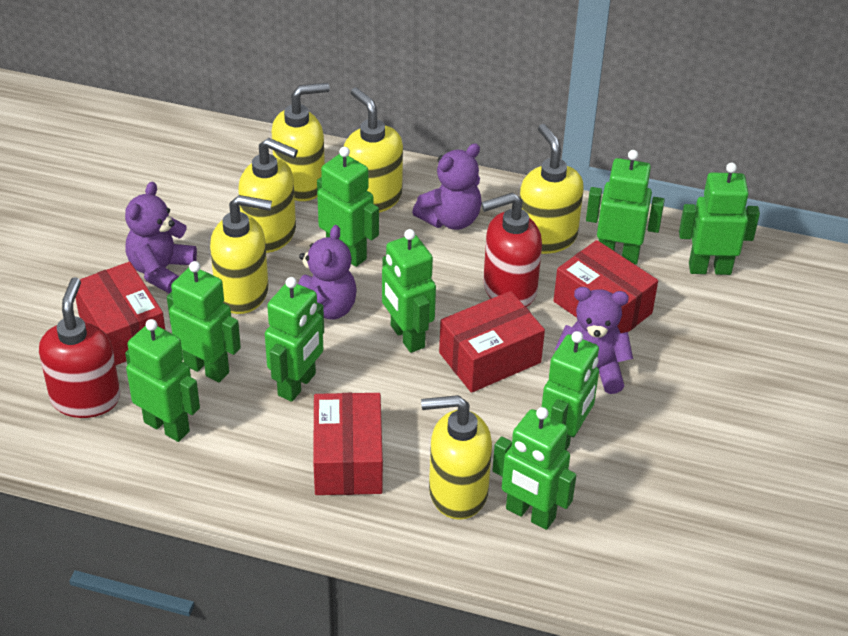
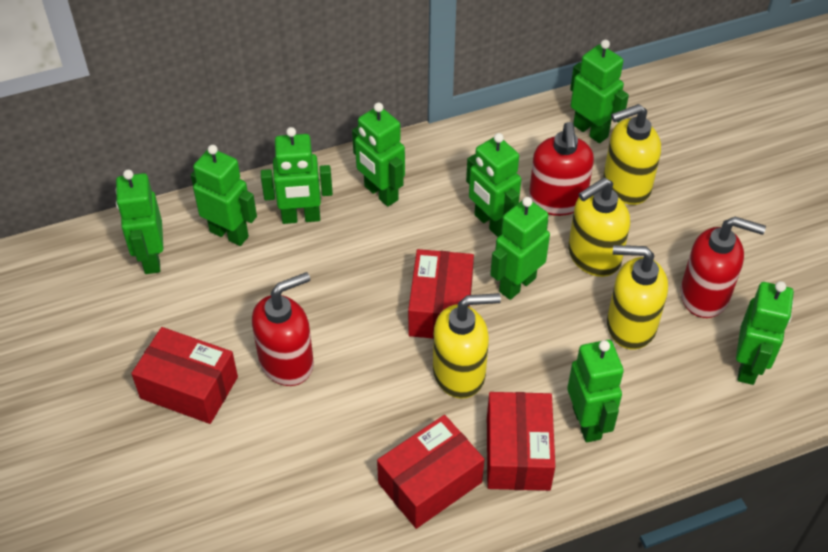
purple teddy bear: 4 -> 0
red soap dispenser: 2 -> 3
yellow soap dispenser: 6 -> 4

